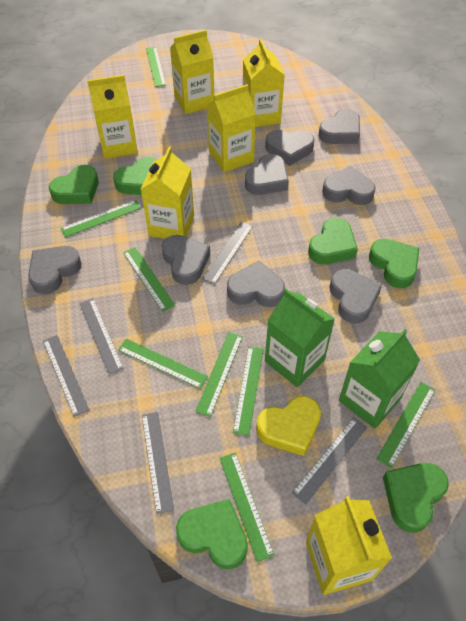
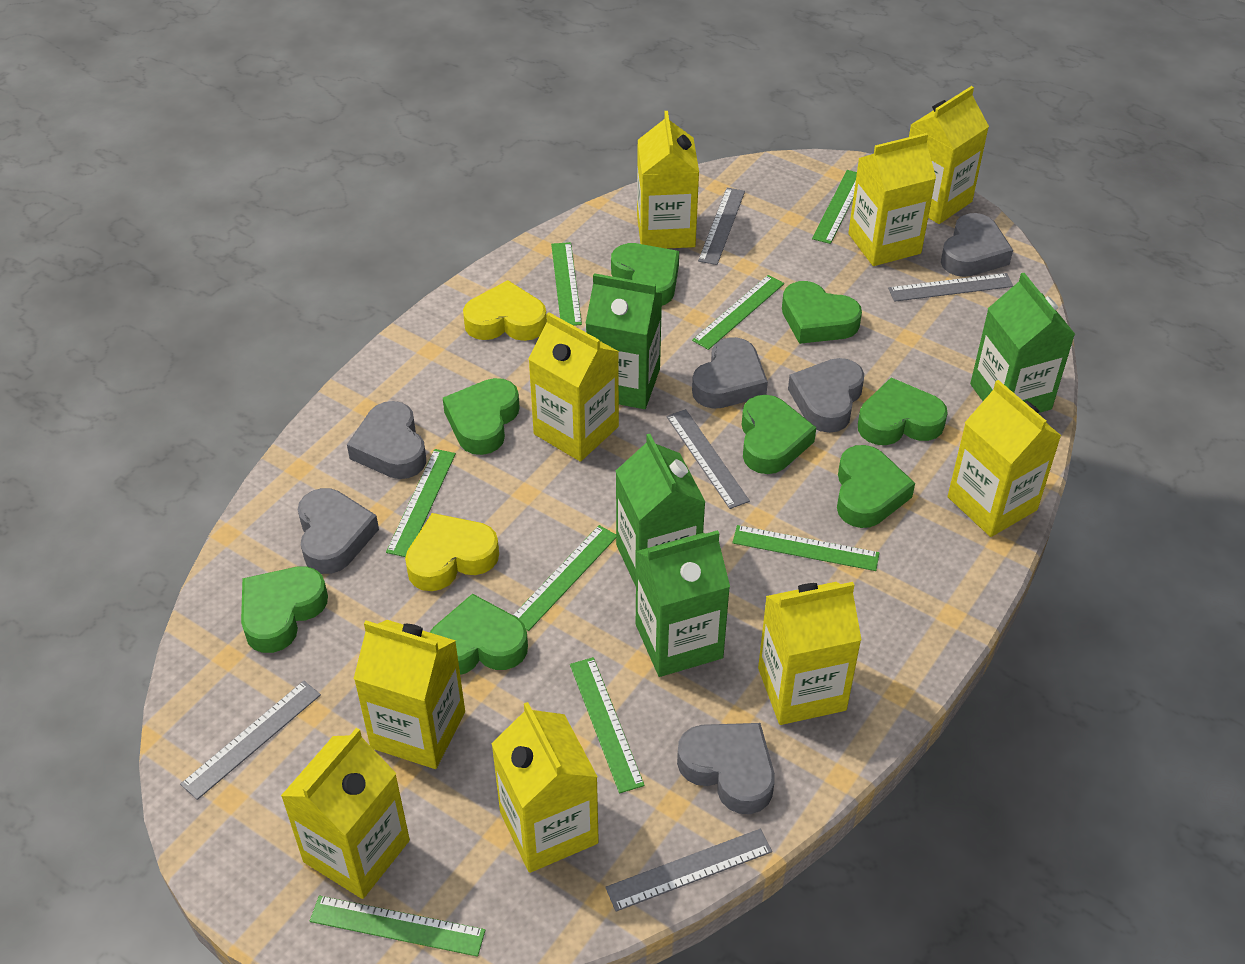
green carton: 2 -> 4
green heart: 6 -> 8
grey heart: 8 -> 6
yellow carton: 6 -> 9
yellow heart: 1 -> 2

